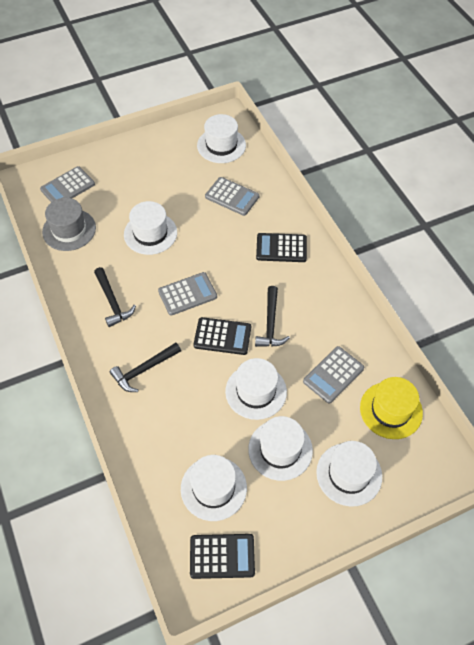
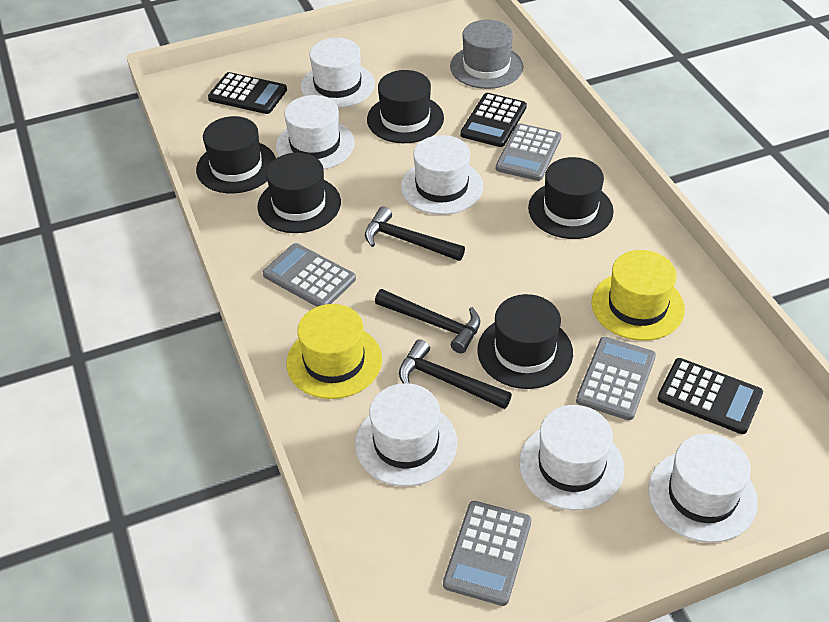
black hat: 0 -> 5
yellow hat: 1 -> 2

